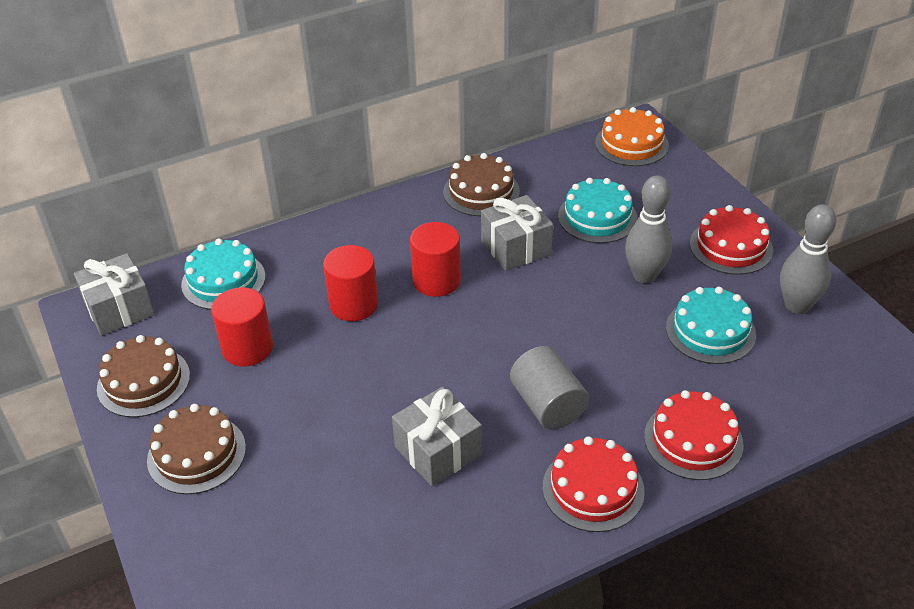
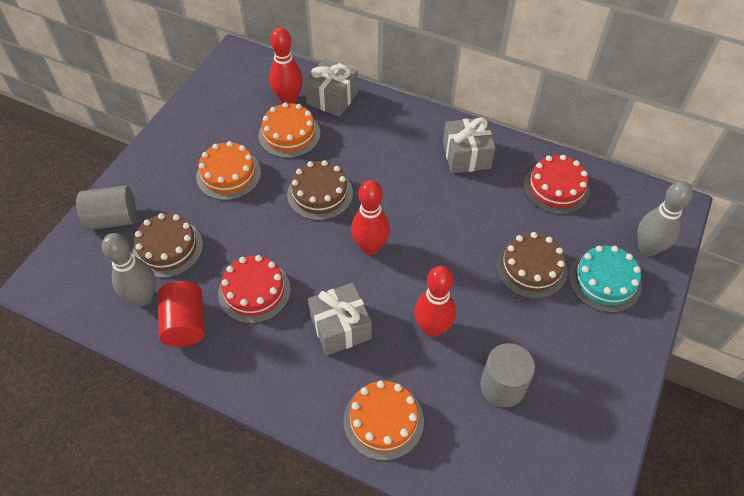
grey cylinder: 1 -> 2
orange cake: 1 -> 3
red bowling pin: 0 -> 3
red cake: 3 -> 2
red cylinder: 3 -> 1
turquoise cake: 3 -> 1

